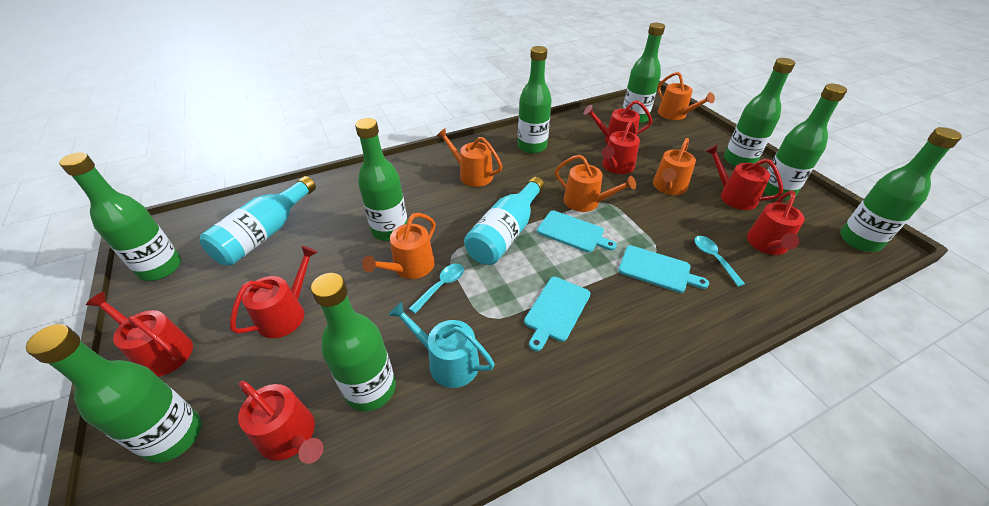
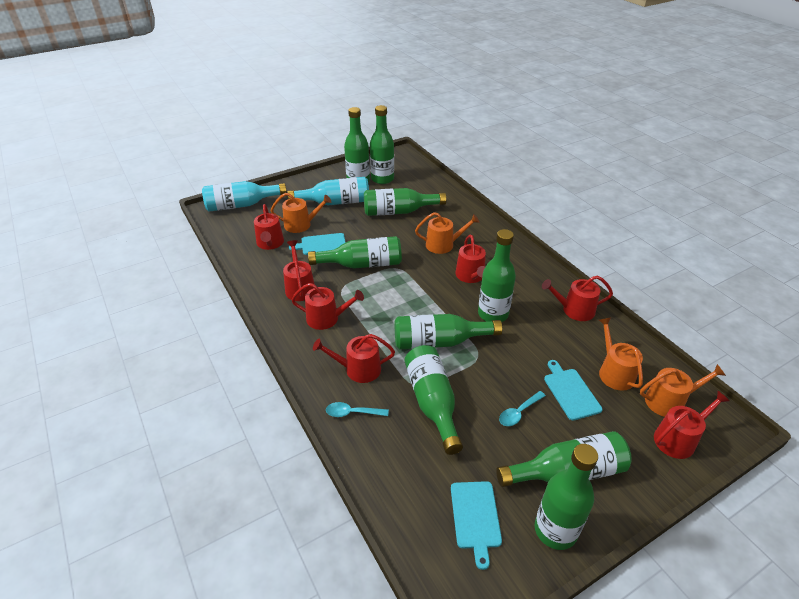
orange watering can: 5 -> 4
turquoise watering can: 1 -> 0

